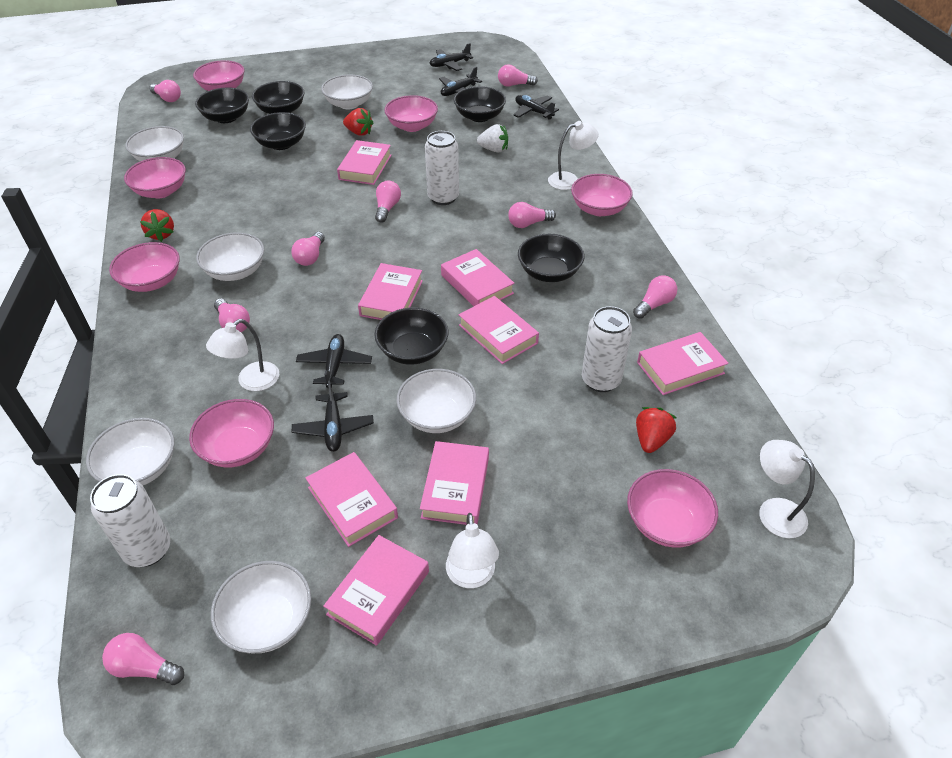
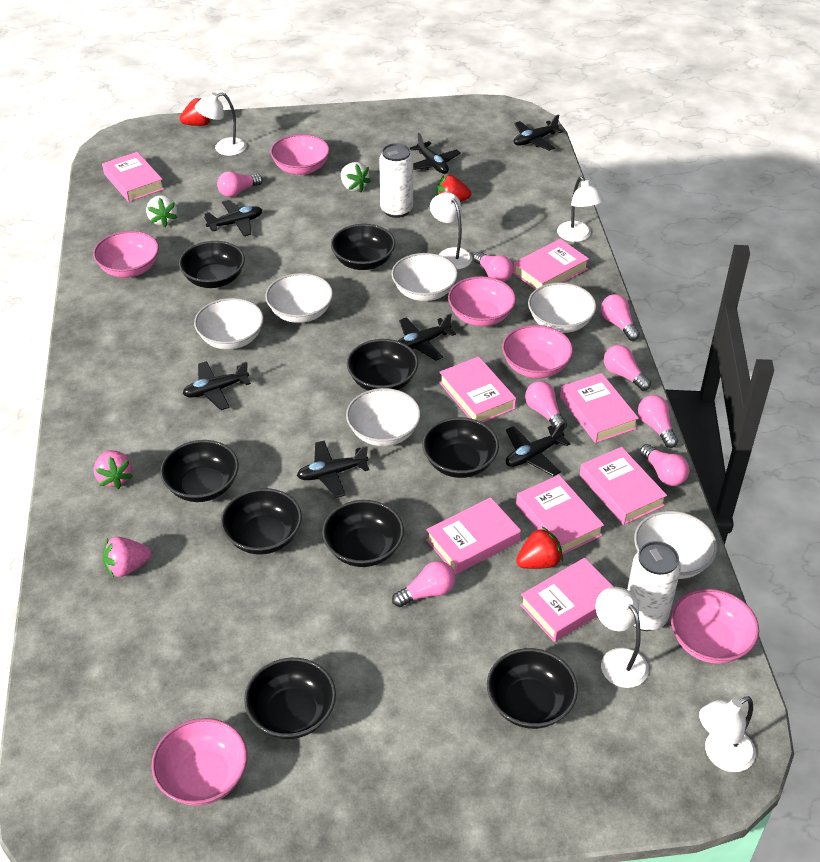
black bowl: 6 -> 9
black plane: 5 -> 7
pink bowl: 7 -> 6
pink strawberry: 0 -> 2
white can: 3 -> 2
white lamp: 4 -> 5
white strawberry: 1 -> 2

